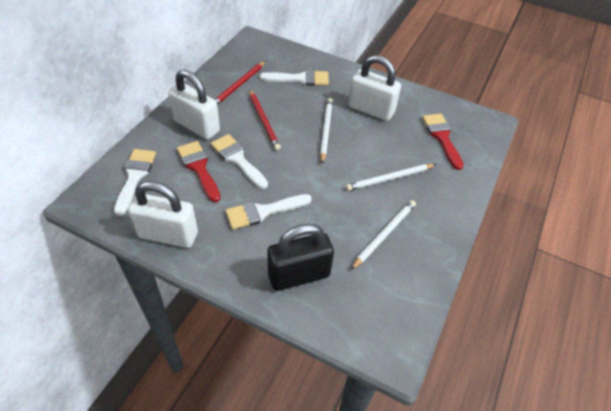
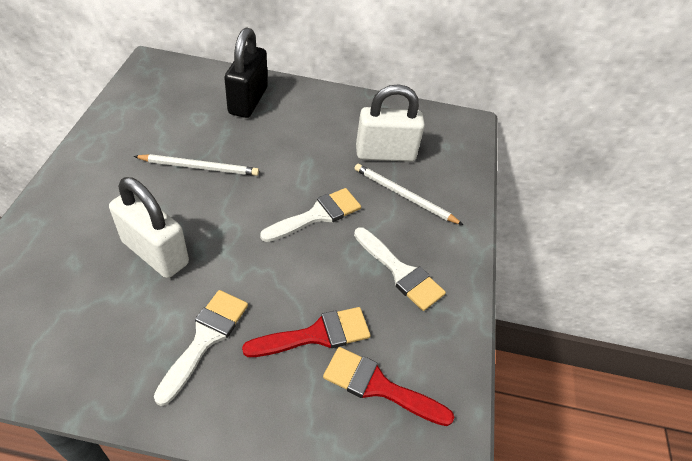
red pencil: 2 -> 0
white brush: 4 -> 3
white padlock: 3 -> 2
white pencil: 3 -> 2

